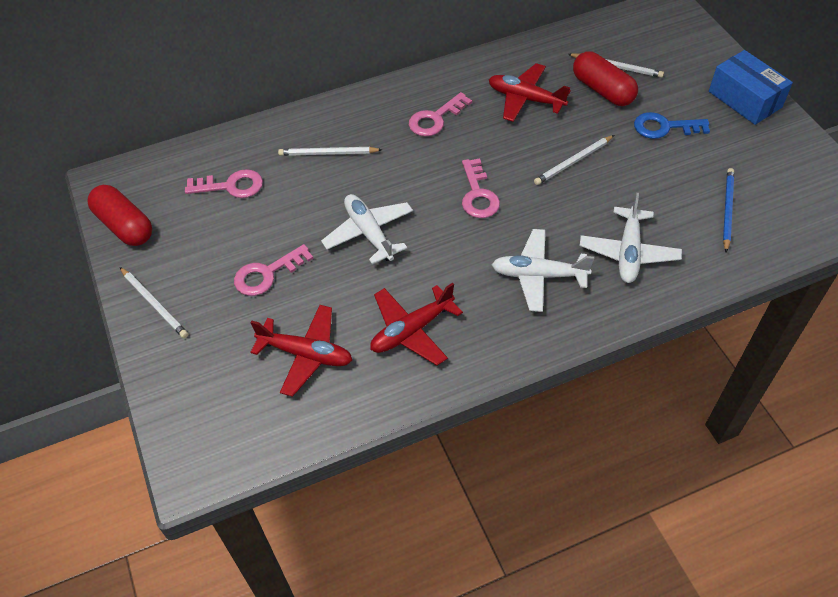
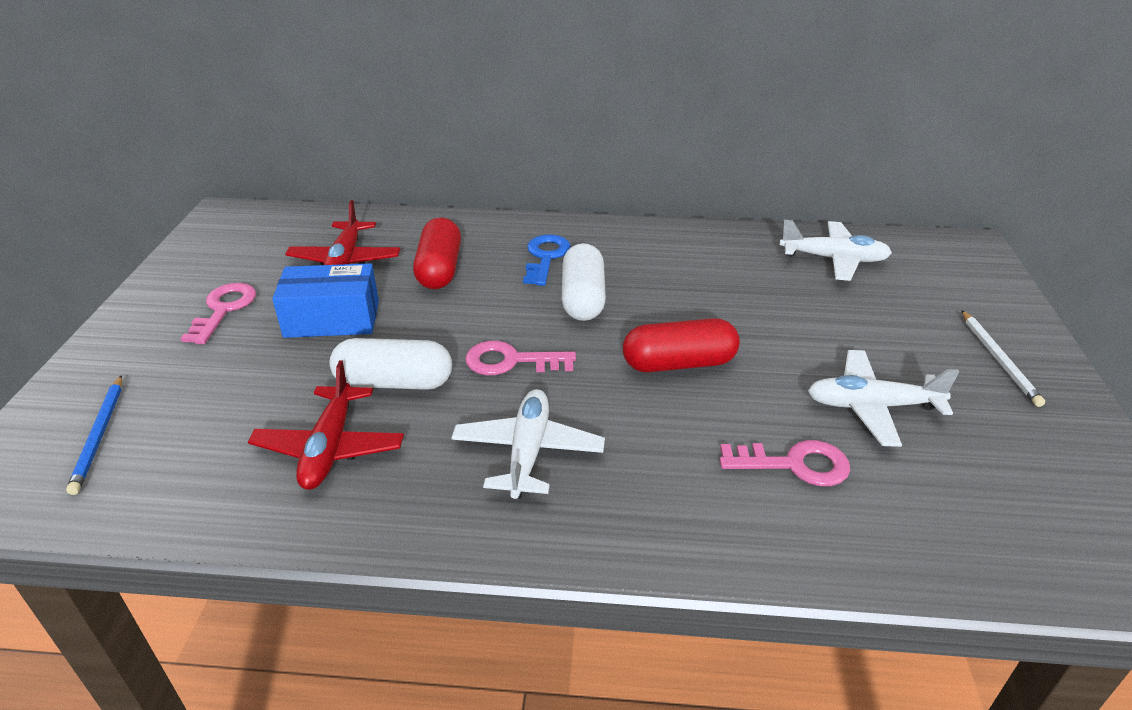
pink key: 4 -> 3
red plane: 3 -> 2
white capsule: 0 -> 2
white pencil: 4 -> 1

